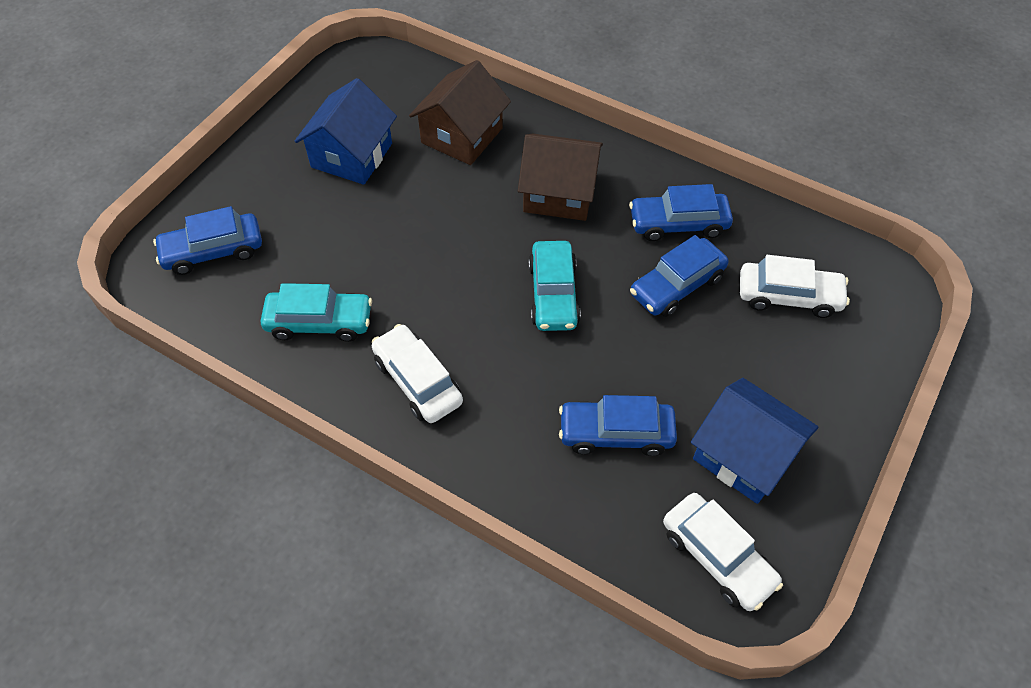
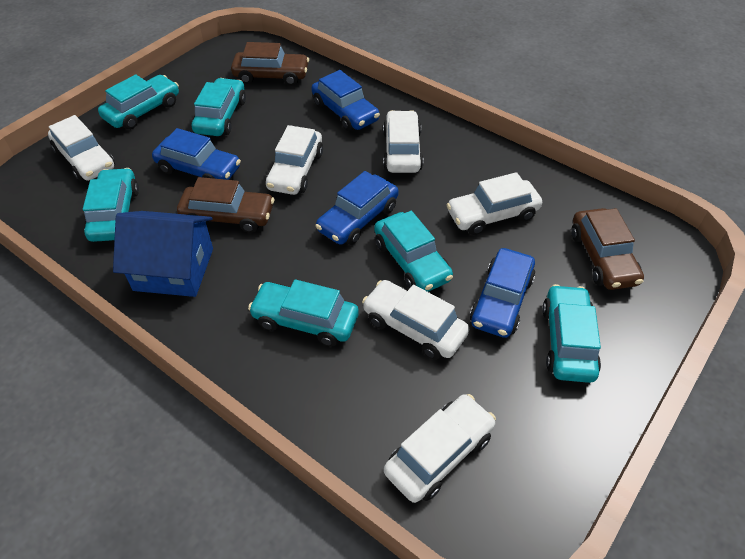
blue house: 2 -> 1
brown car: 0 -> 3
brown house: 2 -> 0
turquoise car: 2 -> 6
white car: 3 -> 6

